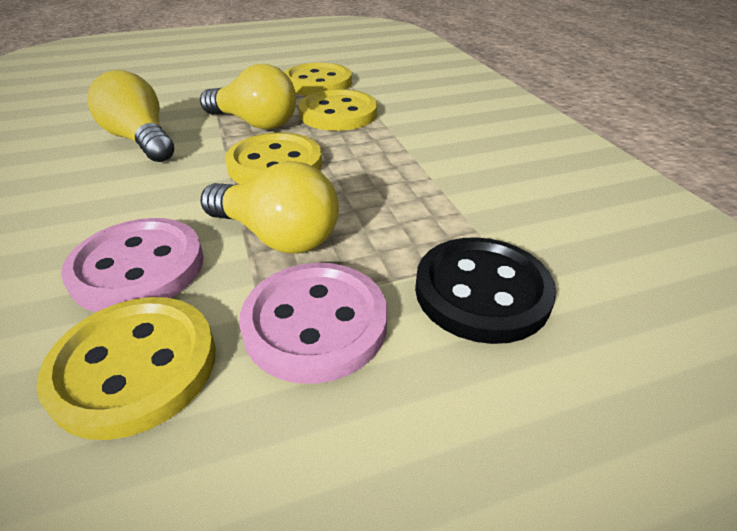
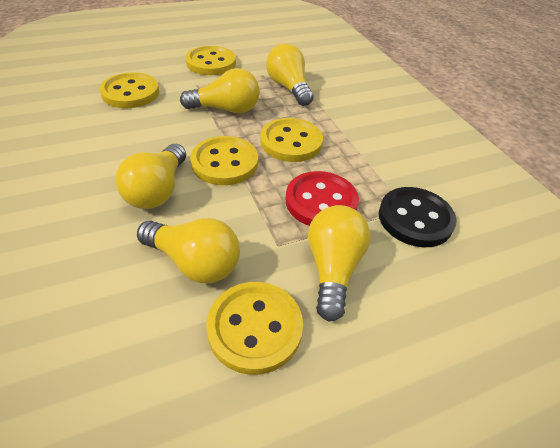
pink button: 2 -> 0
red button: 0 -> 1
yellow button: 4 -> 5
yellow light bulb: 3 -> 5

